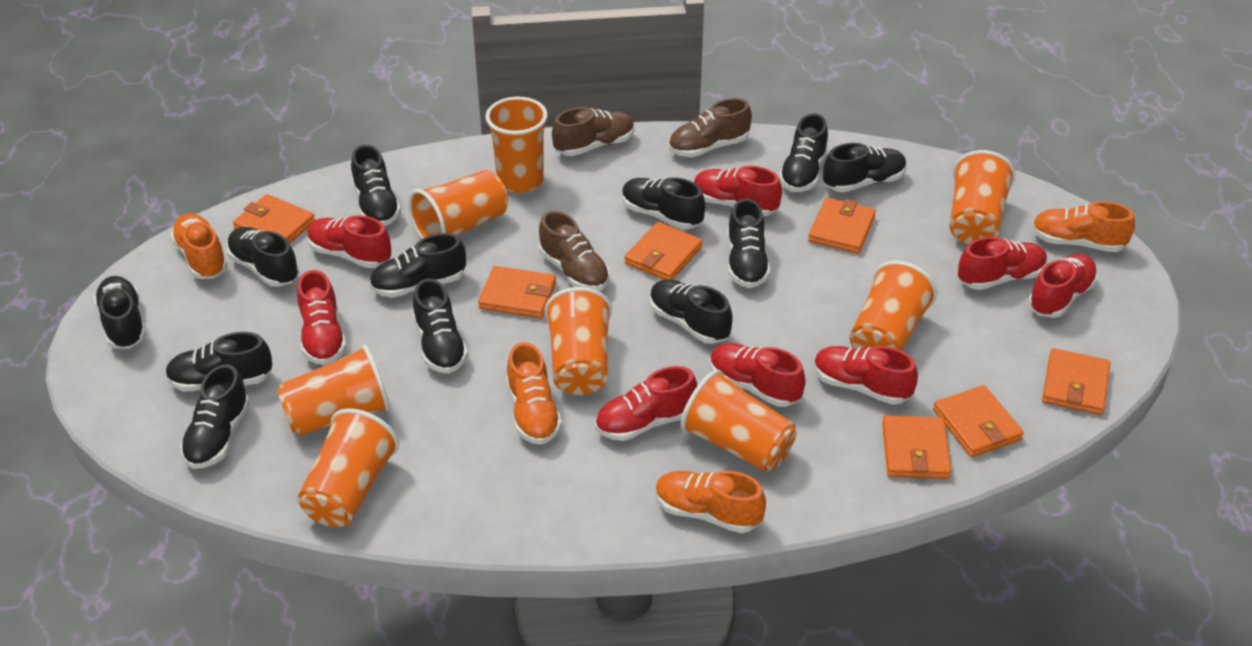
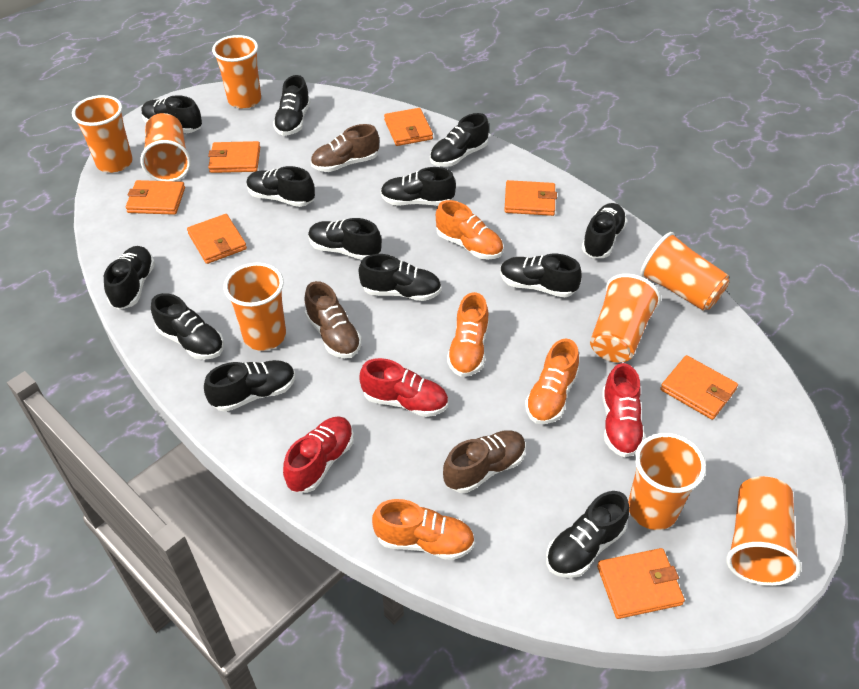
black shoe: 12 -> 13
red shoe: 8 -> 3

